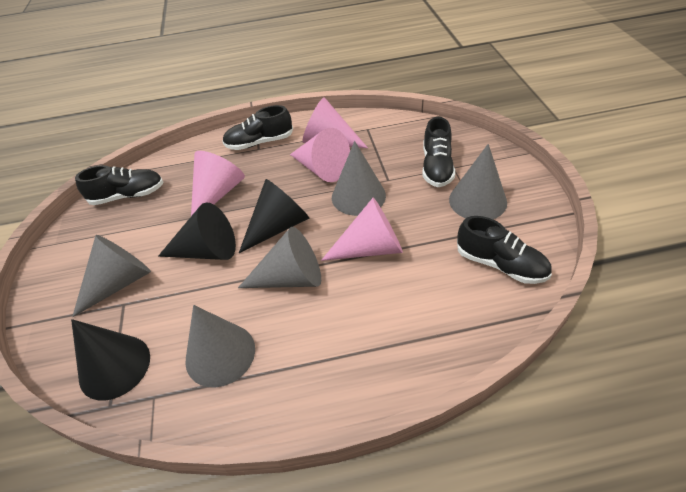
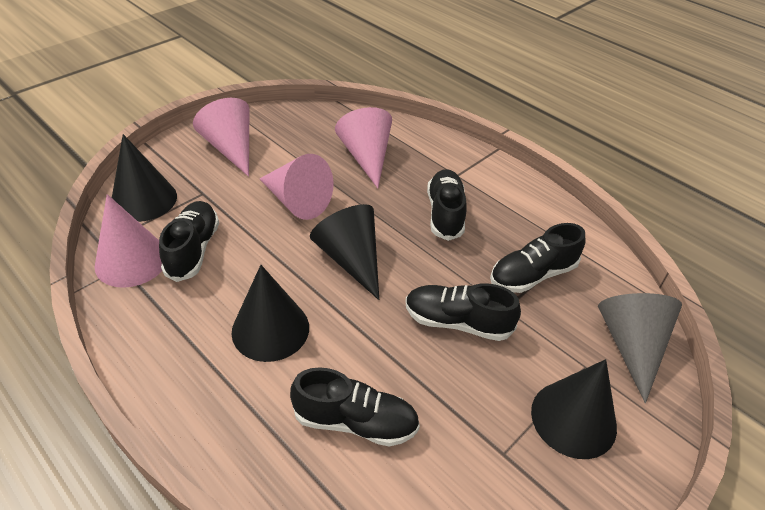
black cone: 3 -> 4
black shoe: 4 -> 5
grey cone: 5 -> 1

